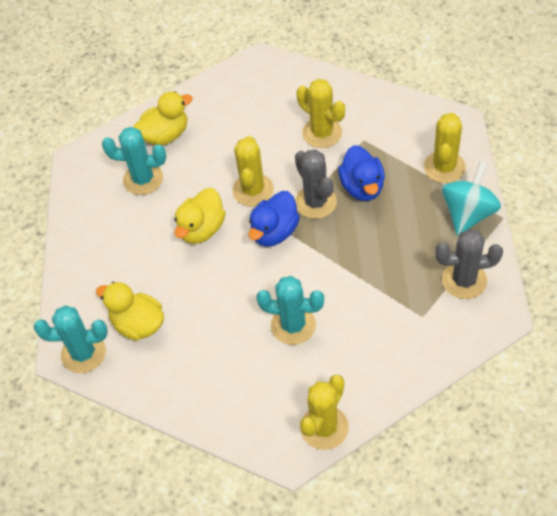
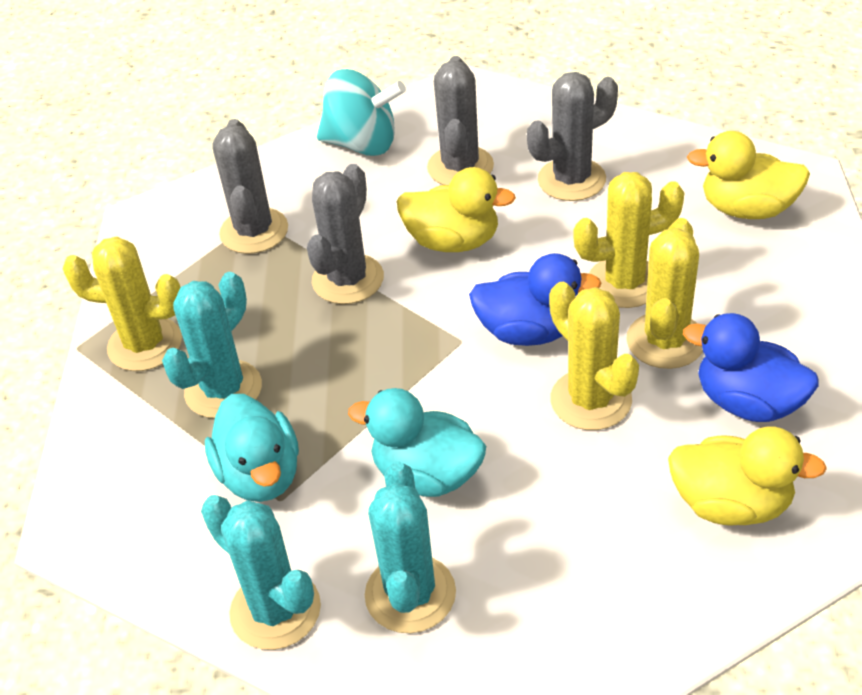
grey cactus: 2 -> 4
turquoise duck: 0 -> 2

